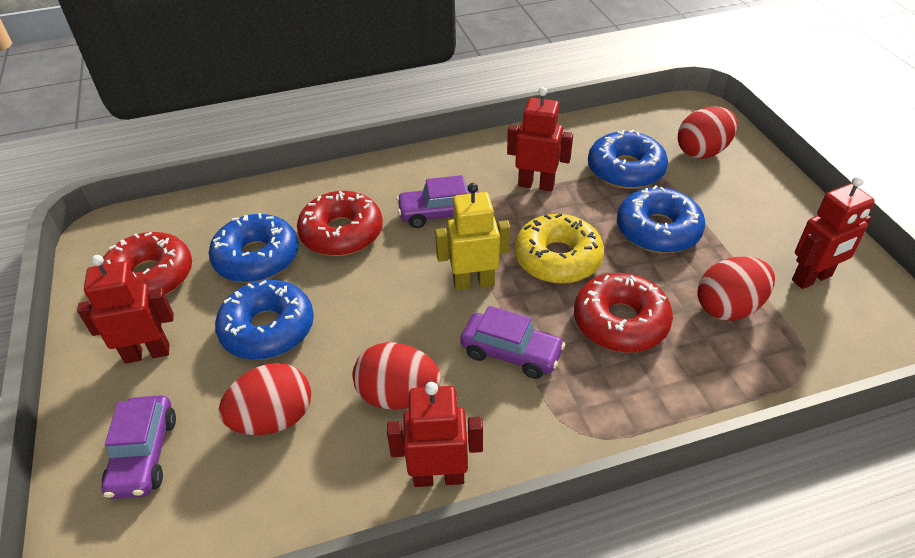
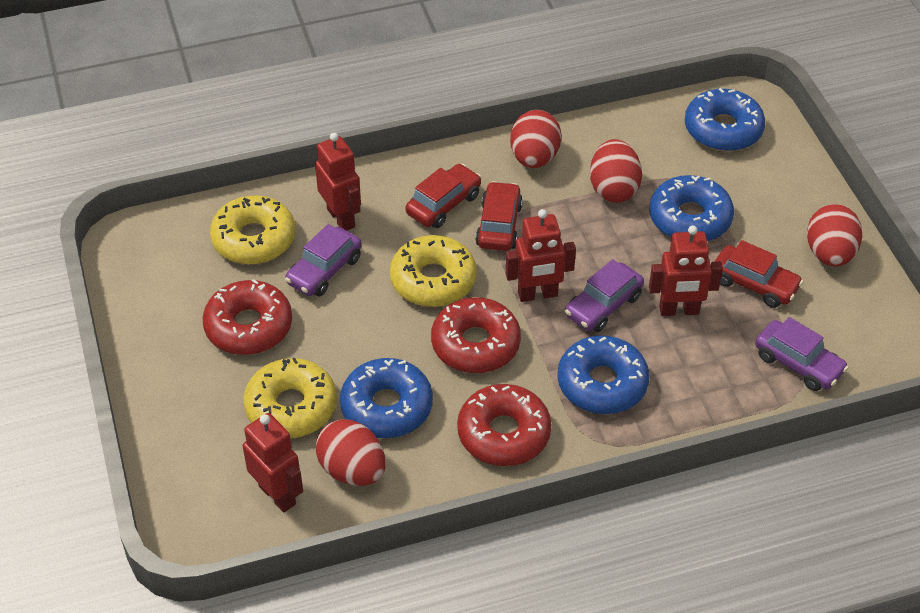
red car: 0 -> 3
yellow donut: 1 -> 3
yellow robot: 1 -> 0

